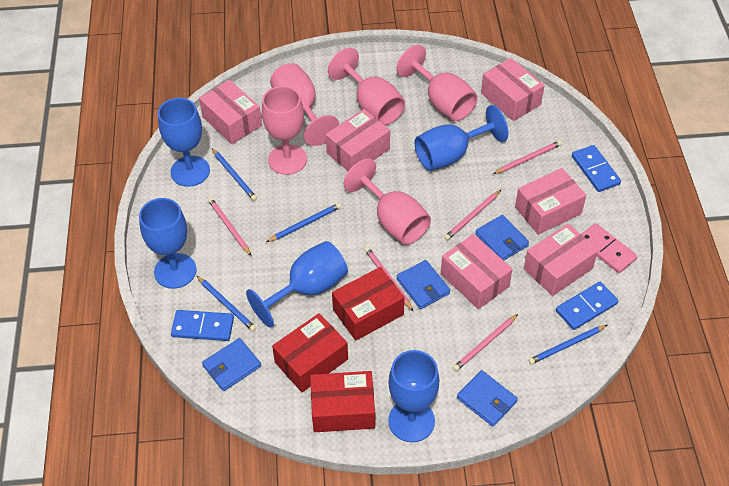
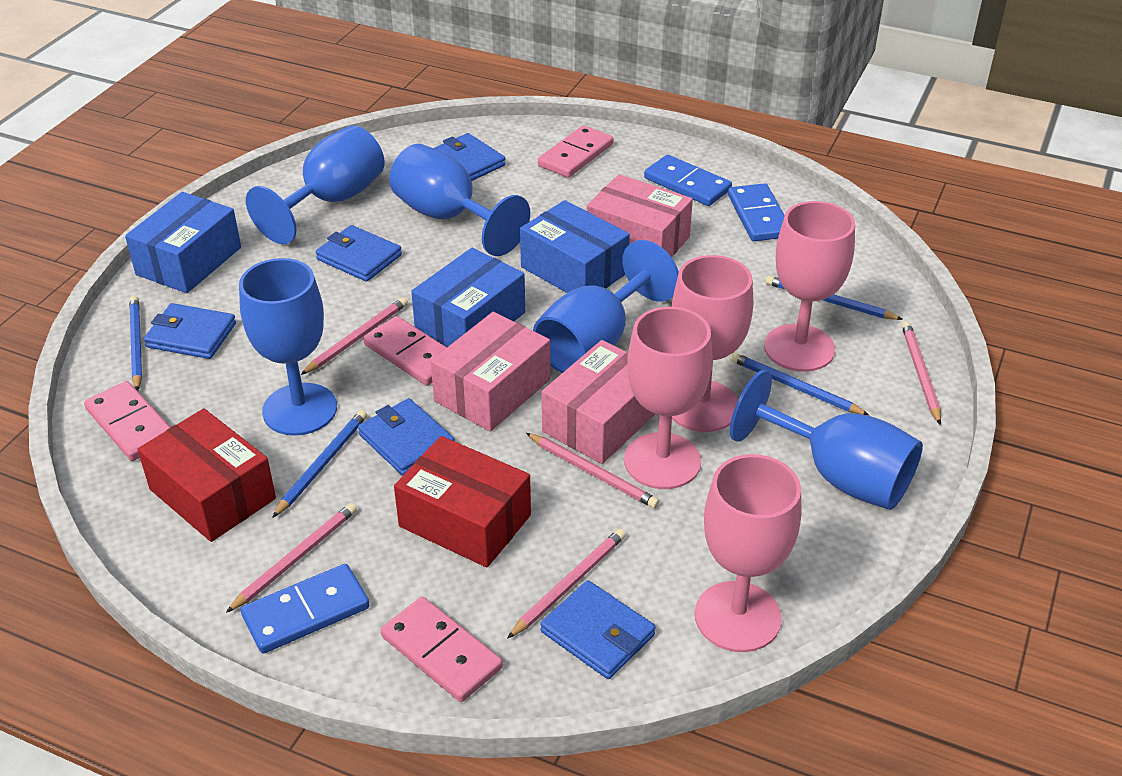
blue box: 0 -> 3
blue wallet: 4 -> 5
pink box: 6 -> 3
pink domino: 1 -> 4
pink goblet: 5 -> 4
red box: 3 -> 2

